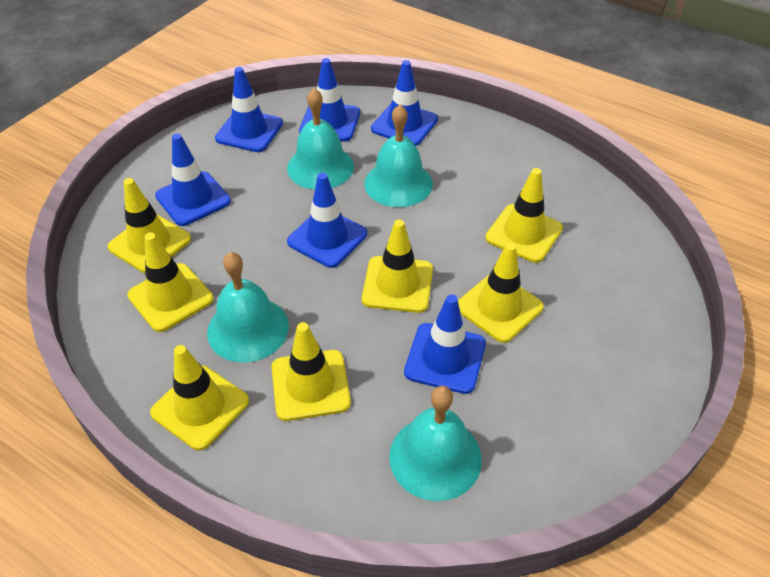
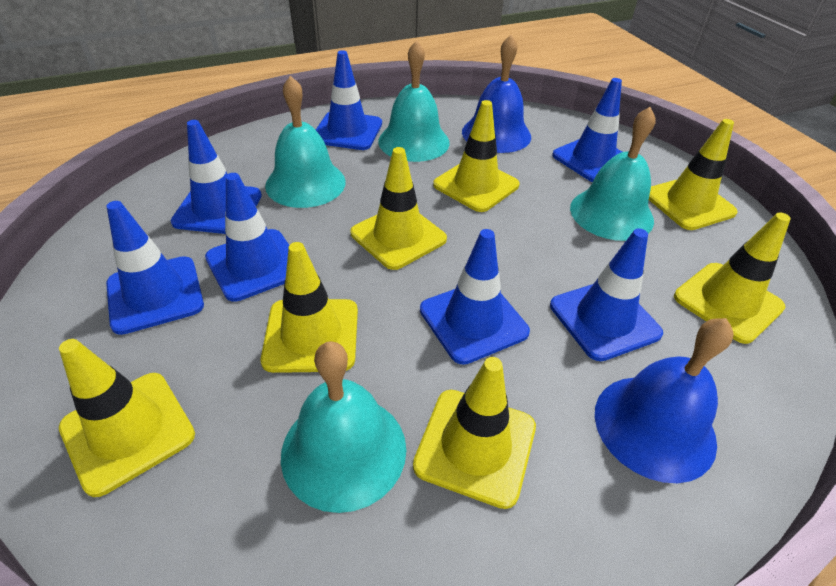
blue bell: 0 -> 2
blue traffic cone: 6 -> 7

